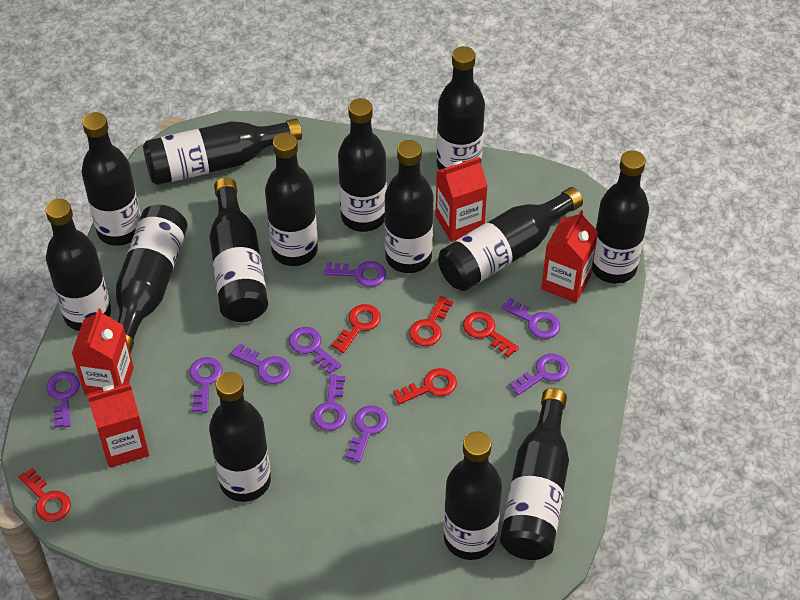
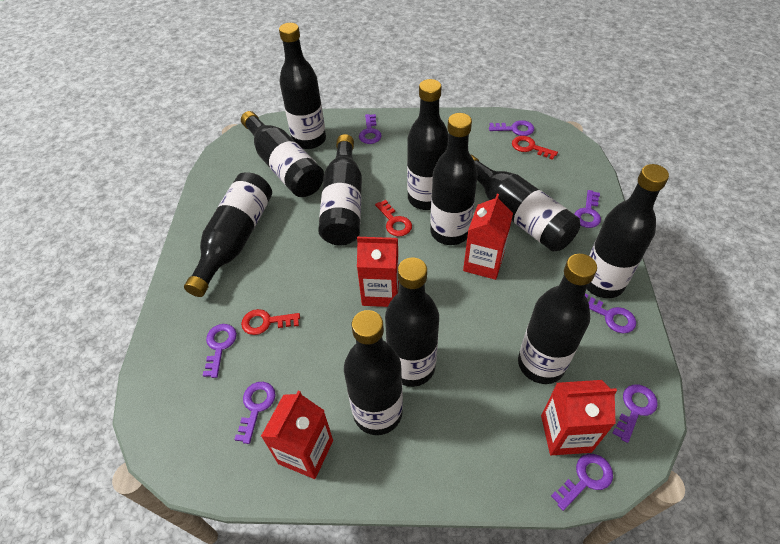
black bottle: 14 -> 11
purple key: 9 -> 8
red key: 5 -> 3

